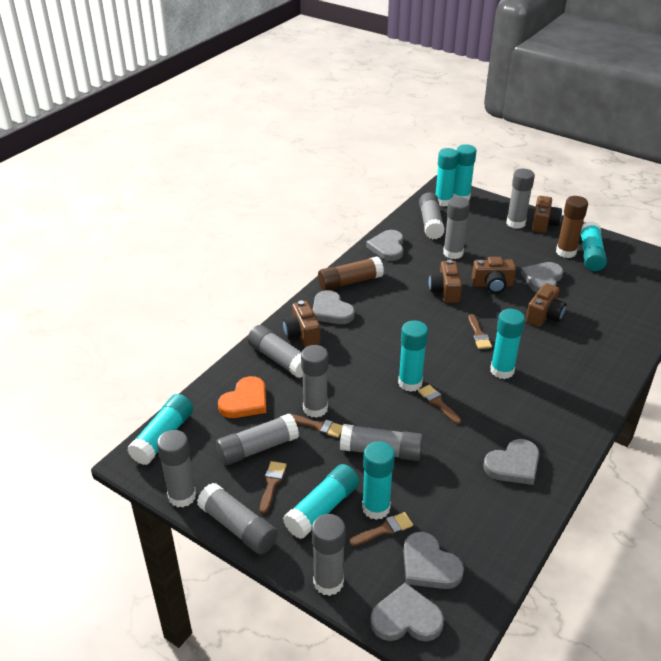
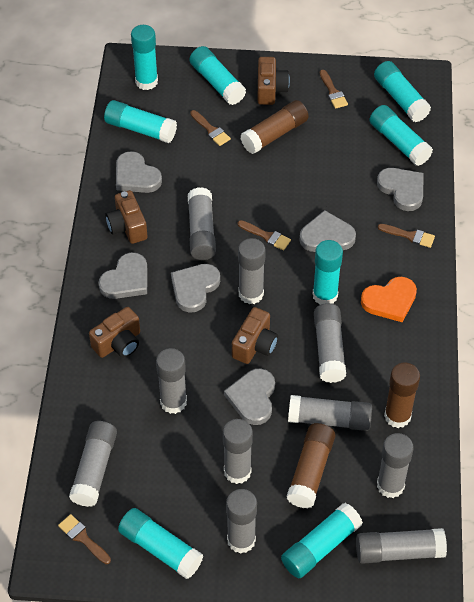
brown camera: 5 -> 4
brown glue stick: 2 -> 3

